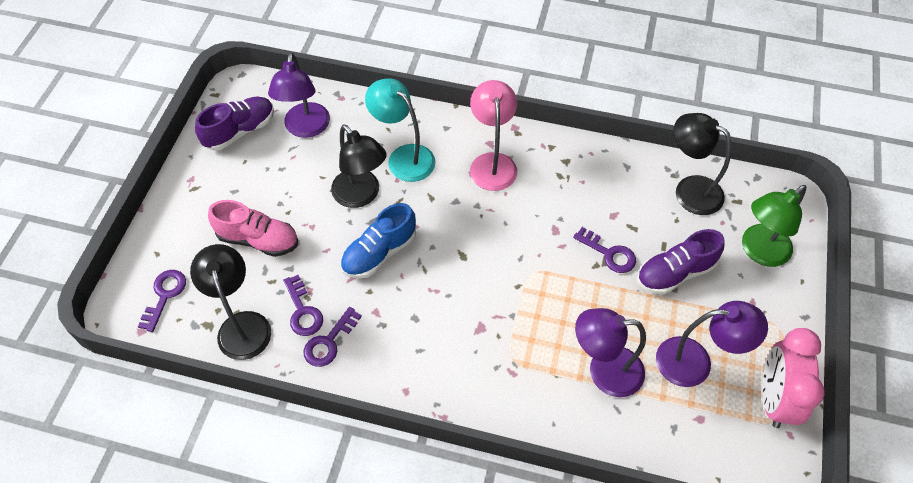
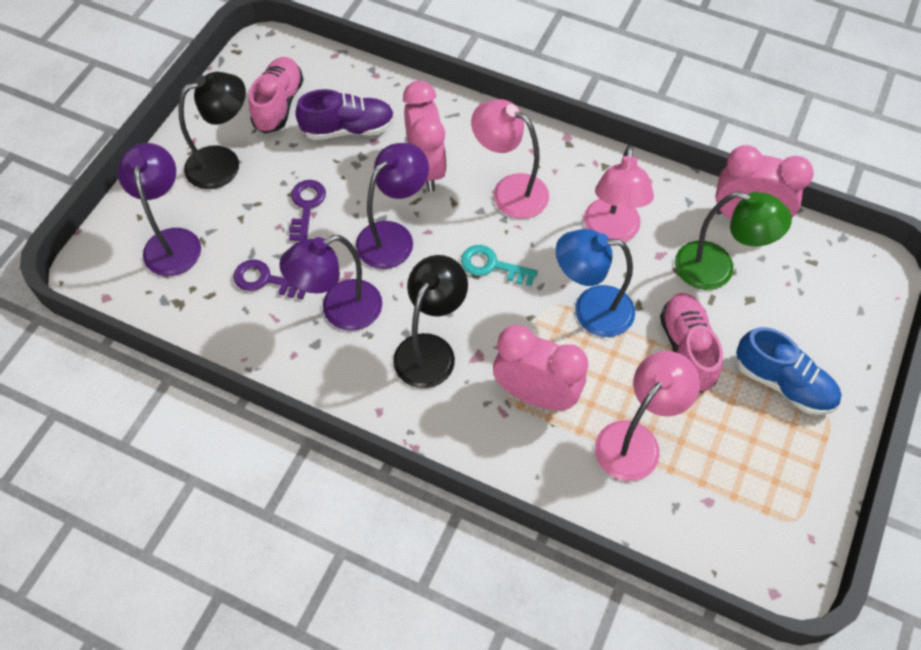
black lamp: 3 -> 2
blue lamp: 0 -> 1
pink clock: 1 -> 3
pink lamp: 1 -> 3
pink shoe: 1 -> 2
purple key: 4 -> 2
purple shoe: 2 -> 1
turquoise key: 0 -> 1
turquoise lamp: 1 -> 0

